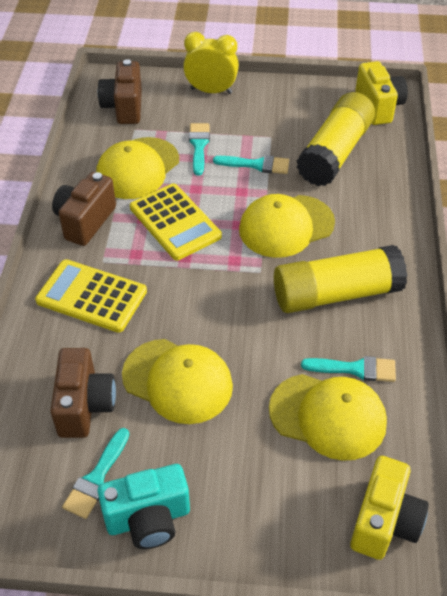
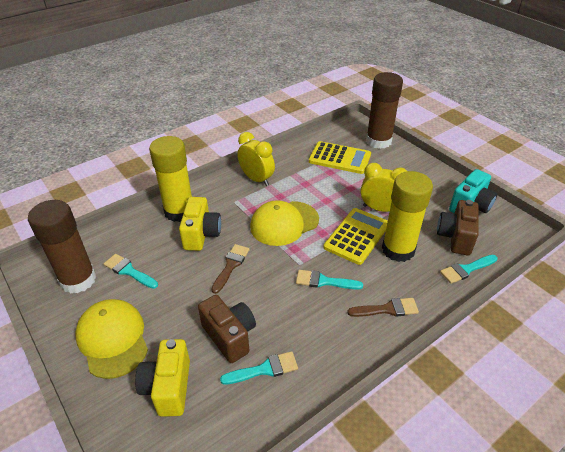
brown brush: 0 -> 2
brown camera: 3 -> 2
brown glue stick: 0 -> 2
yellow cap: 4 -> 2
yellow clock: 1 -> 2

